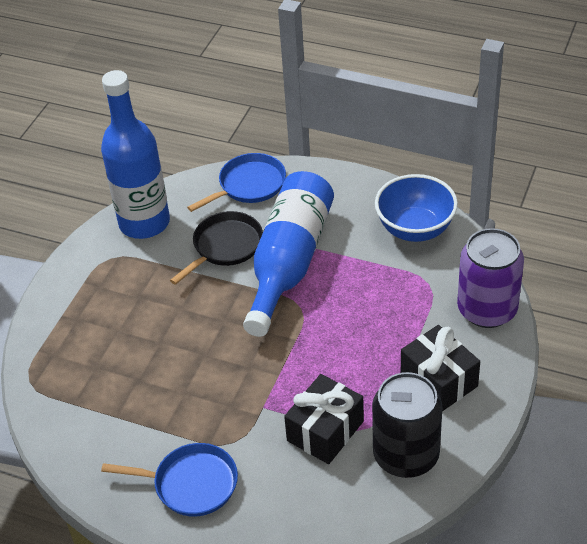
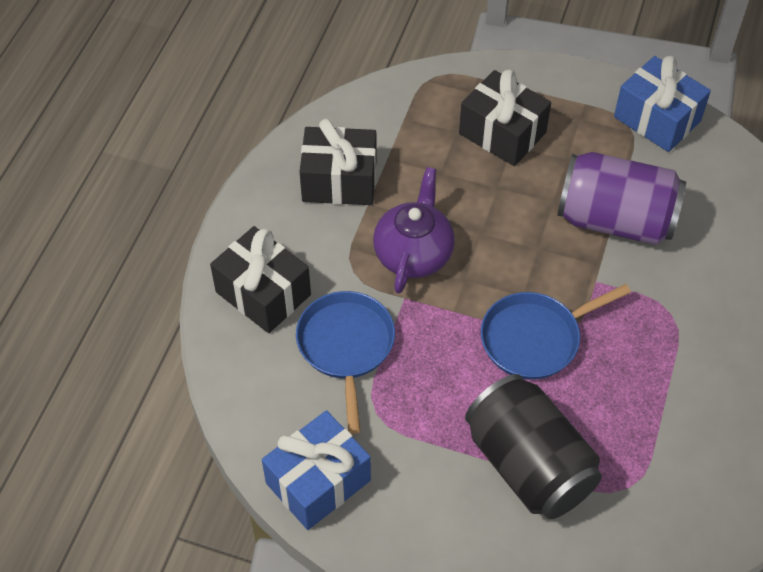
black gift: 2 -> 3
black pan: 1 -> 0
blue bottle: 2 -> 0
blue bowl: 1 -> 0
blue gift: 0 -> 2
purple teapot: 0 -> 1

